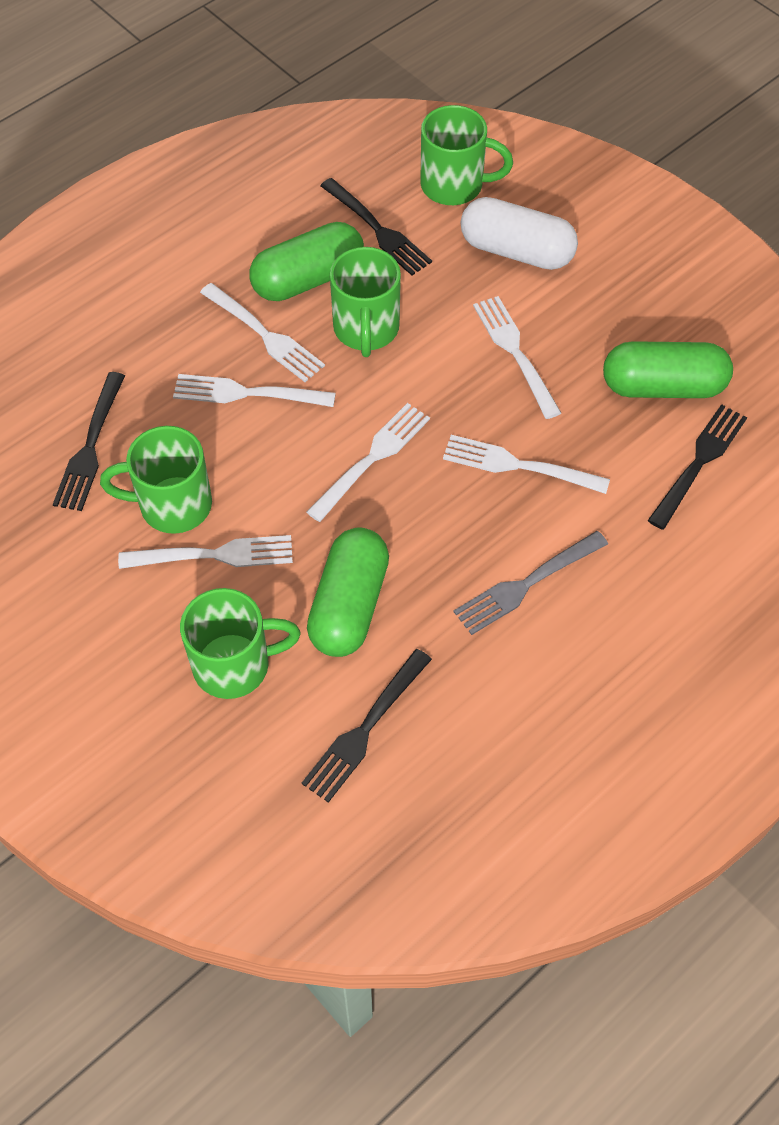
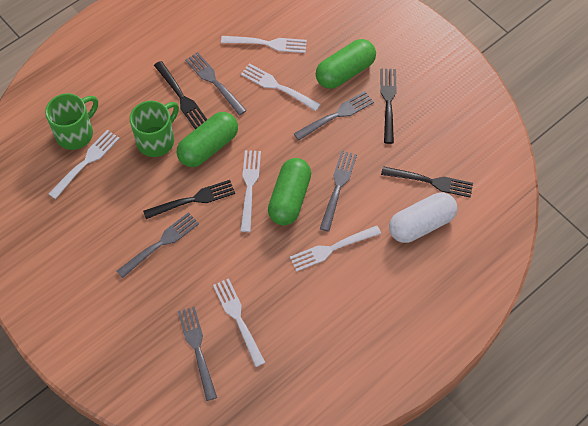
green mug: 4 -> 2
grey fork: 1 -> 5

